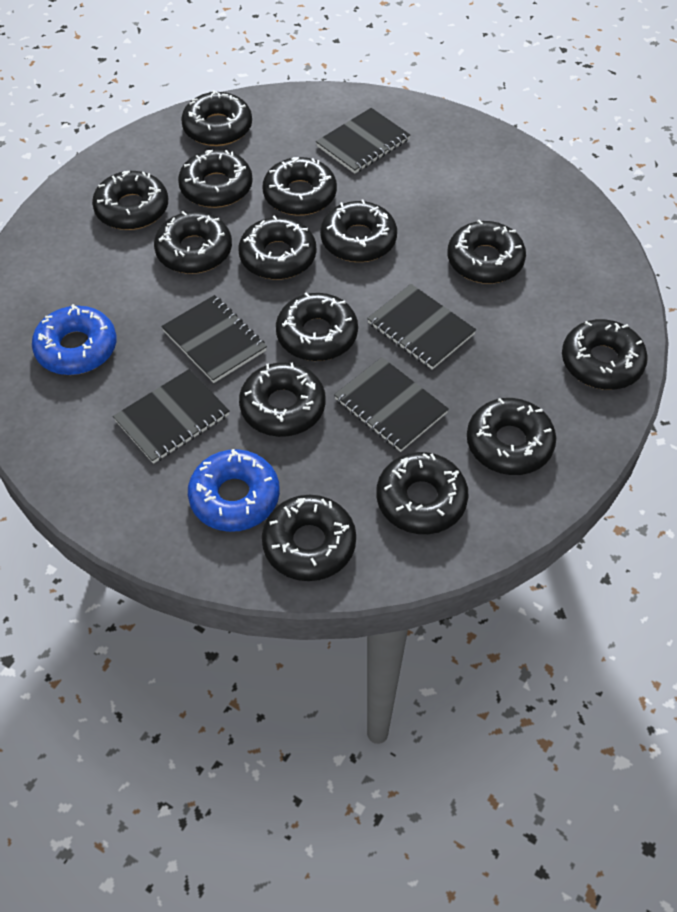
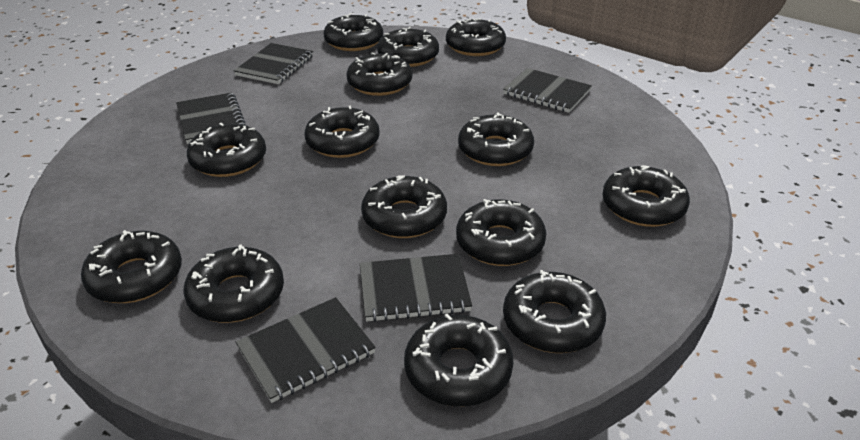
blue donut: 2 -> 0

